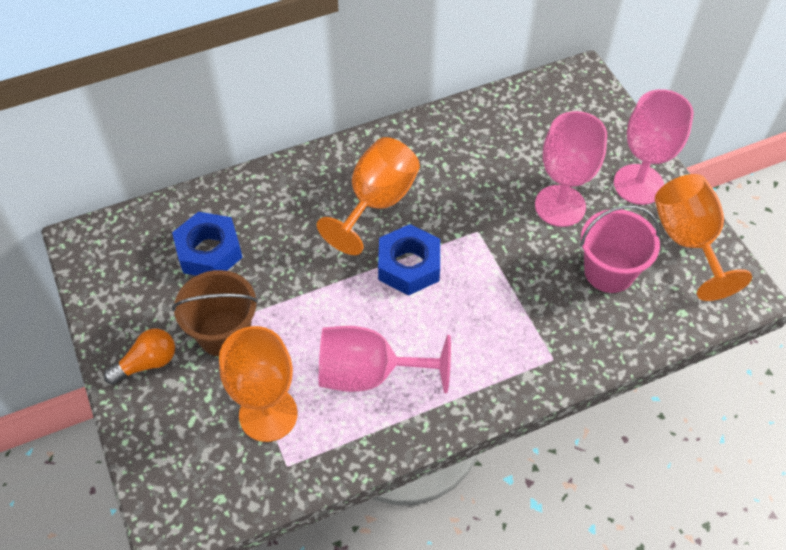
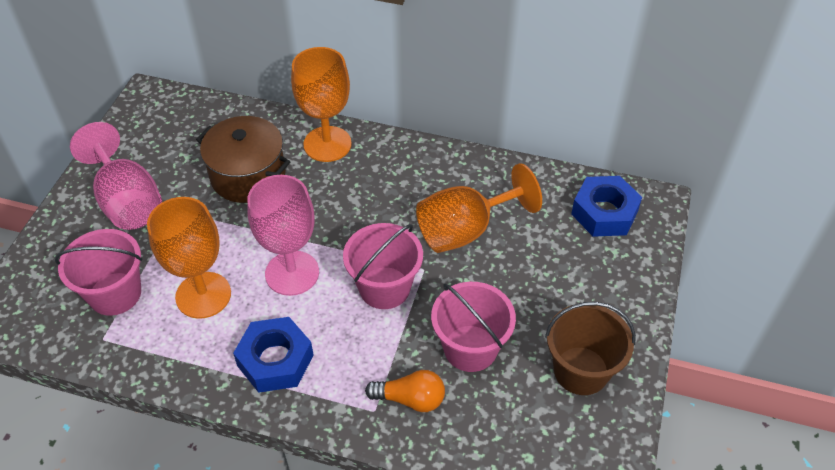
brown pot: 0 -> 1
pink bucket: 1 -> 3
pink goblet: 3 -> 2

